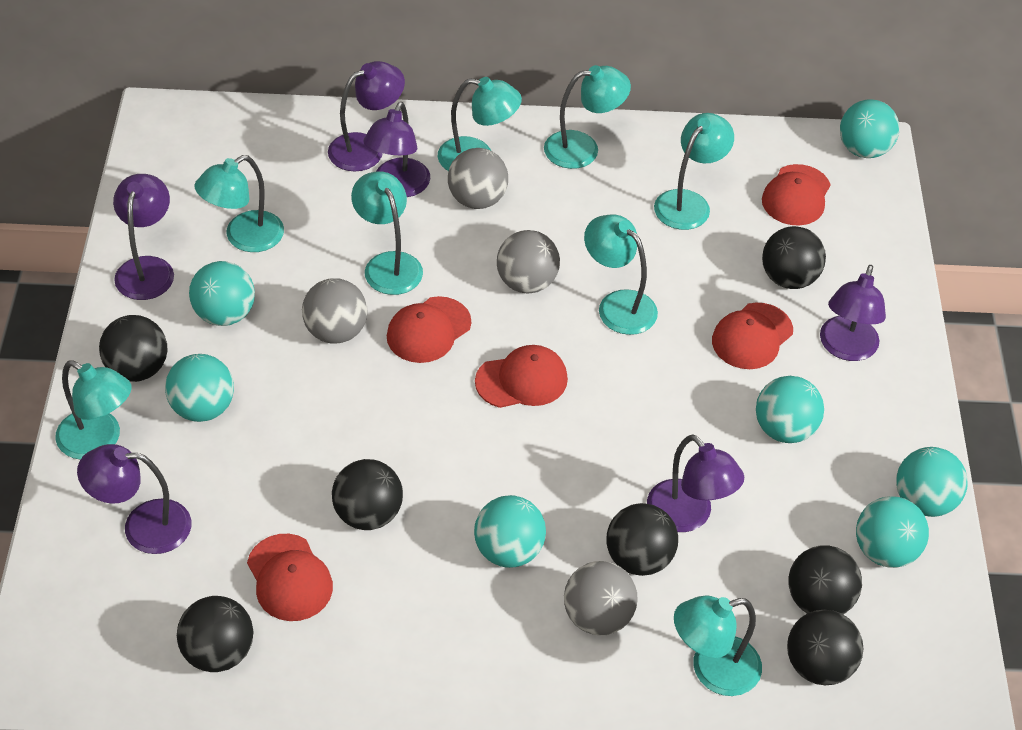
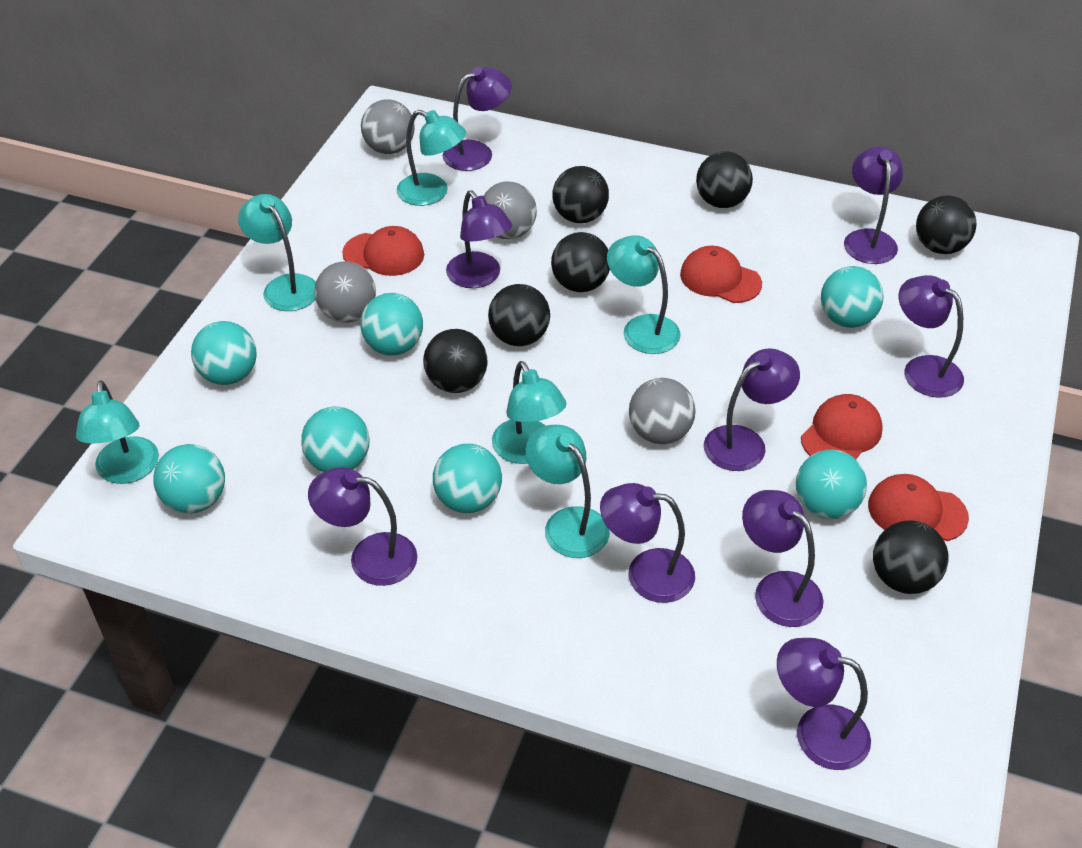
purple lamp: 6 -> 9
red cap: 5 -> 4
turquoise lamp: 8 -> 6

